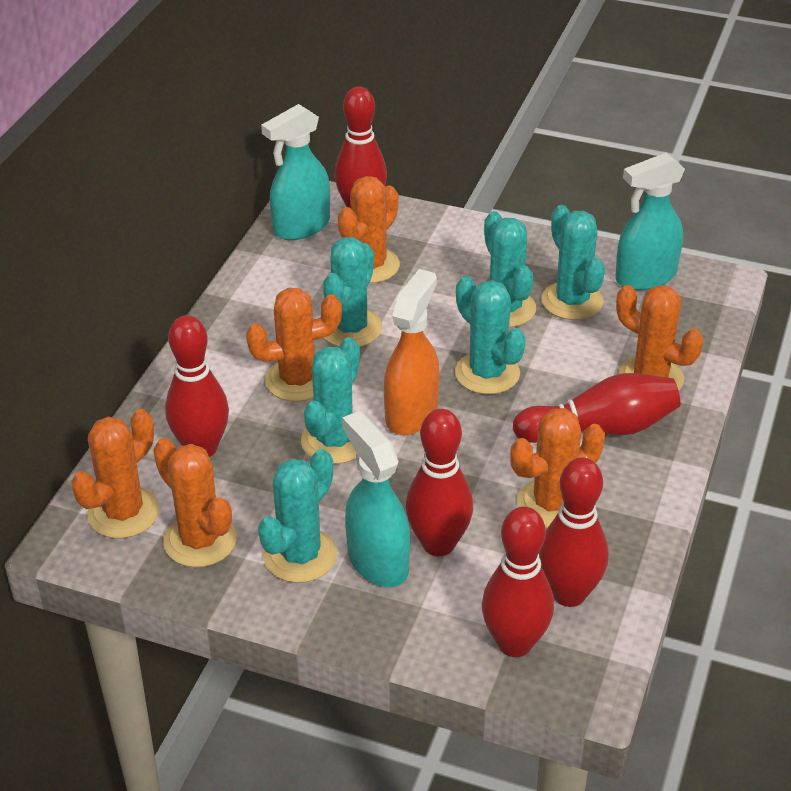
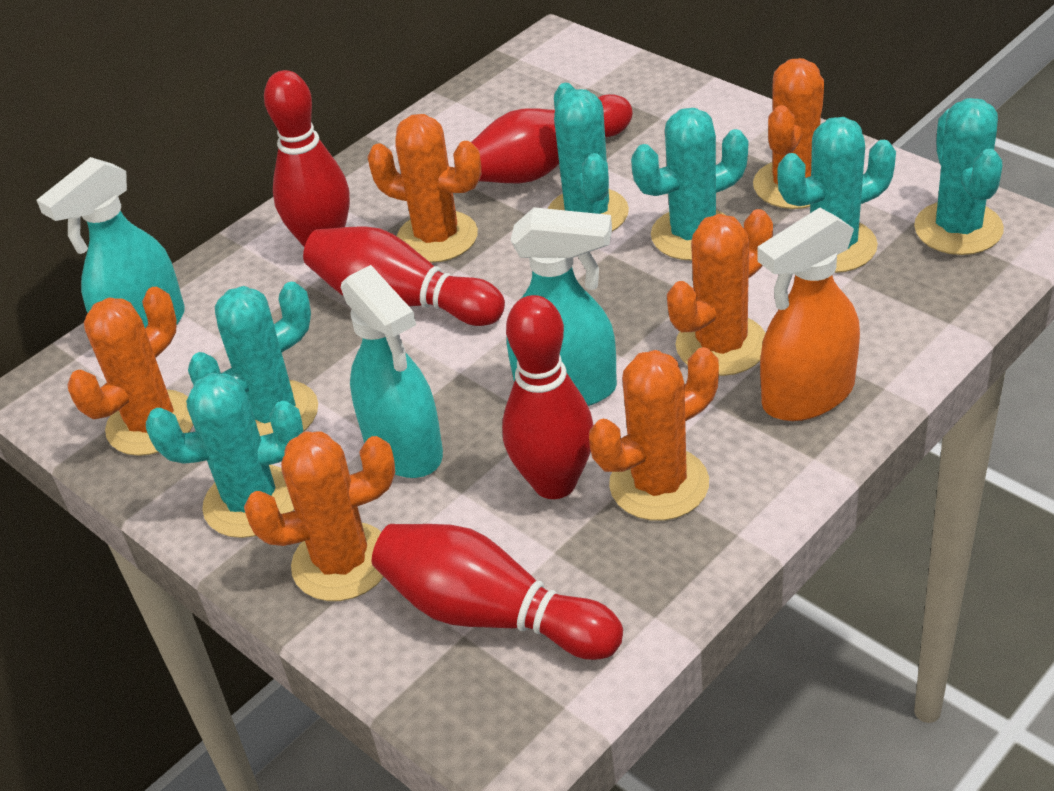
red bowling pin: 6 -> 5

